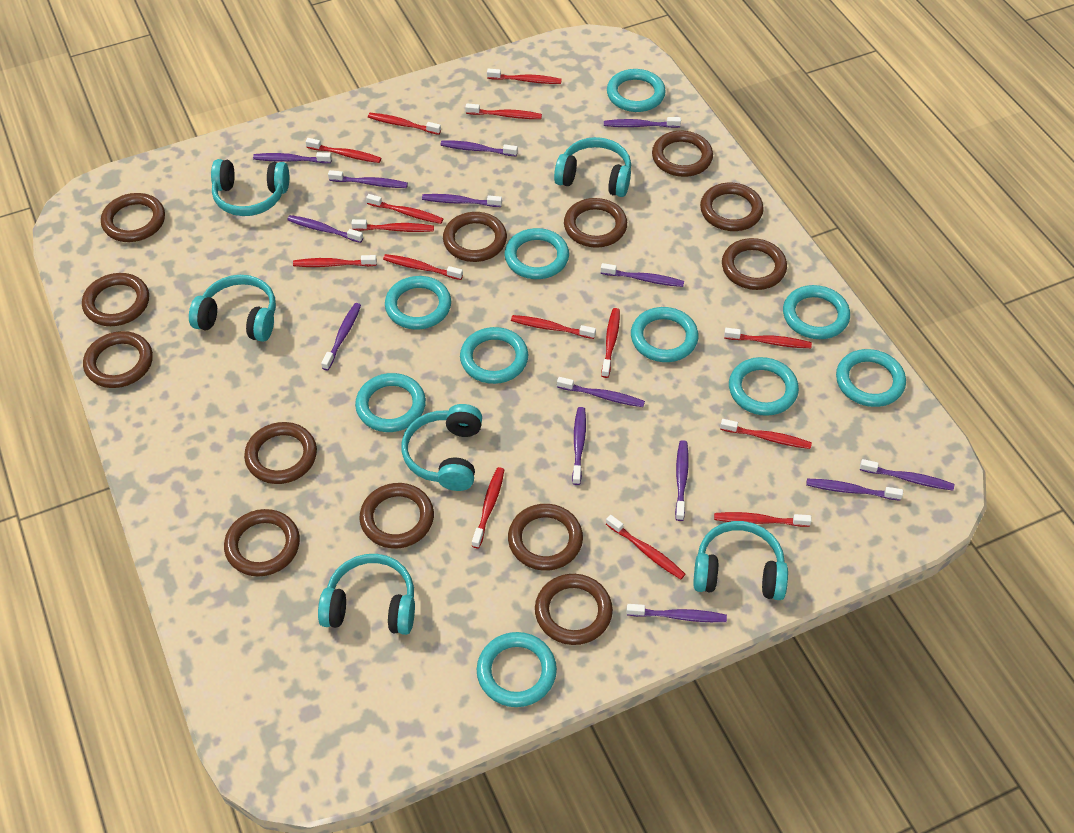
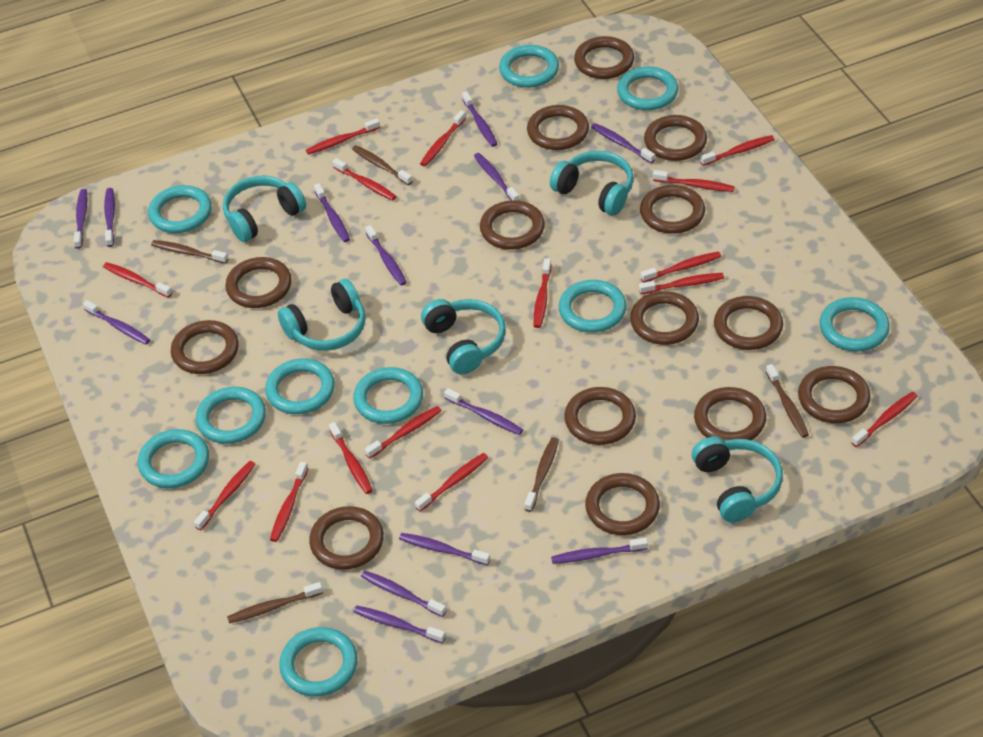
brown ring: 13 -> 14
brown toothbrush: 0 -> 5
purple toothbrush: 14 -> 13
turquoise headphones: 6 -> 5

